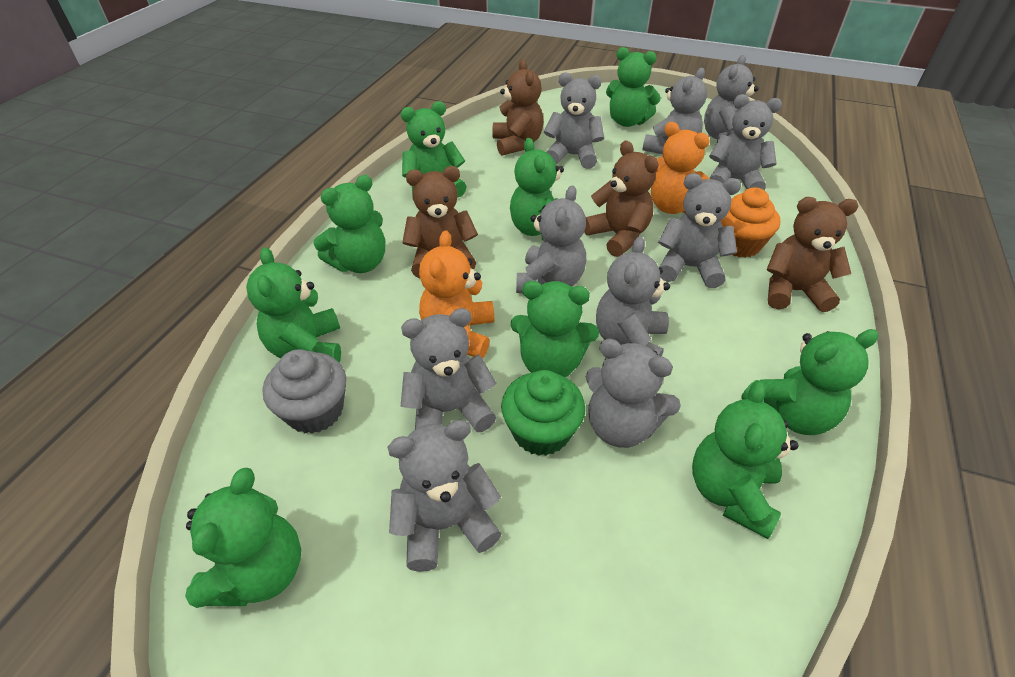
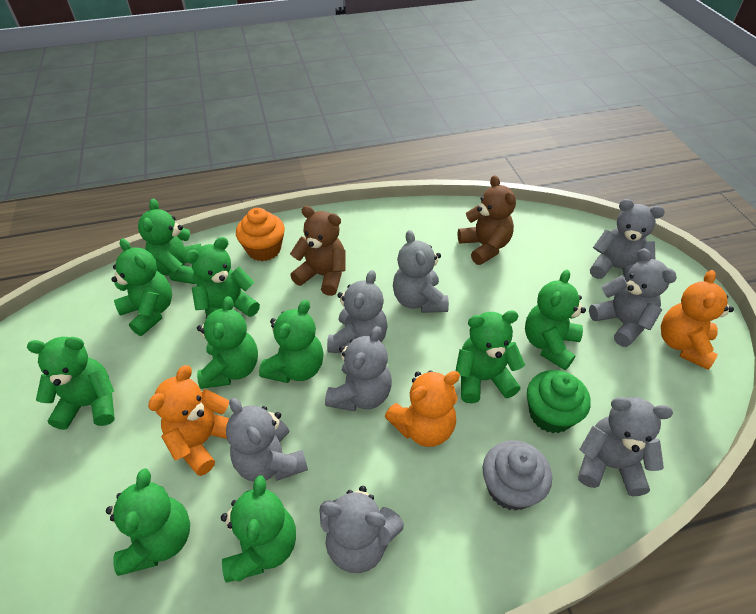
brown teddy bear: 4 -> 2
green teddy bear: 9 -> 10
grey teddy bear: 10 -> 8
orange teddy bear: 2 -> 3

